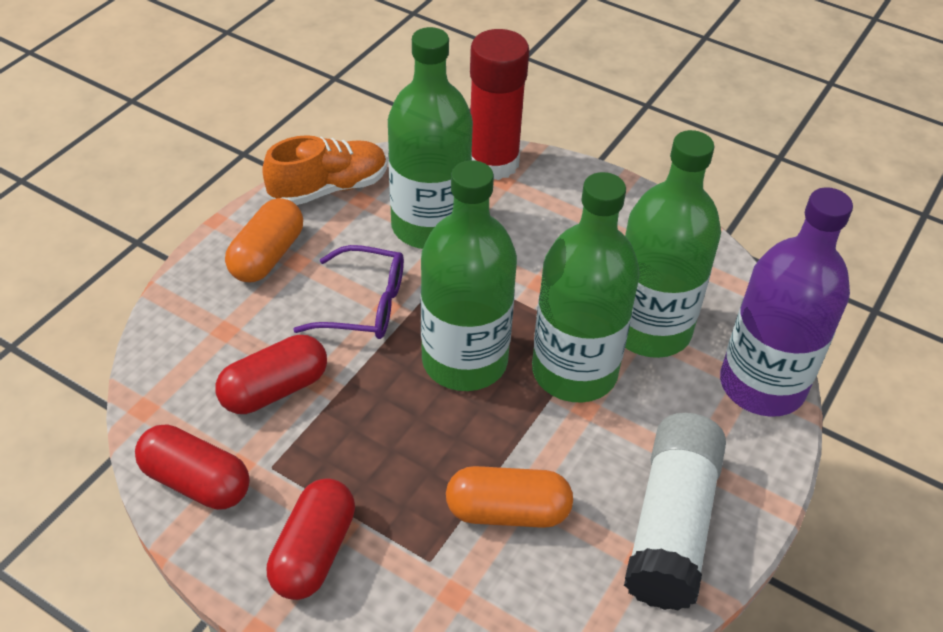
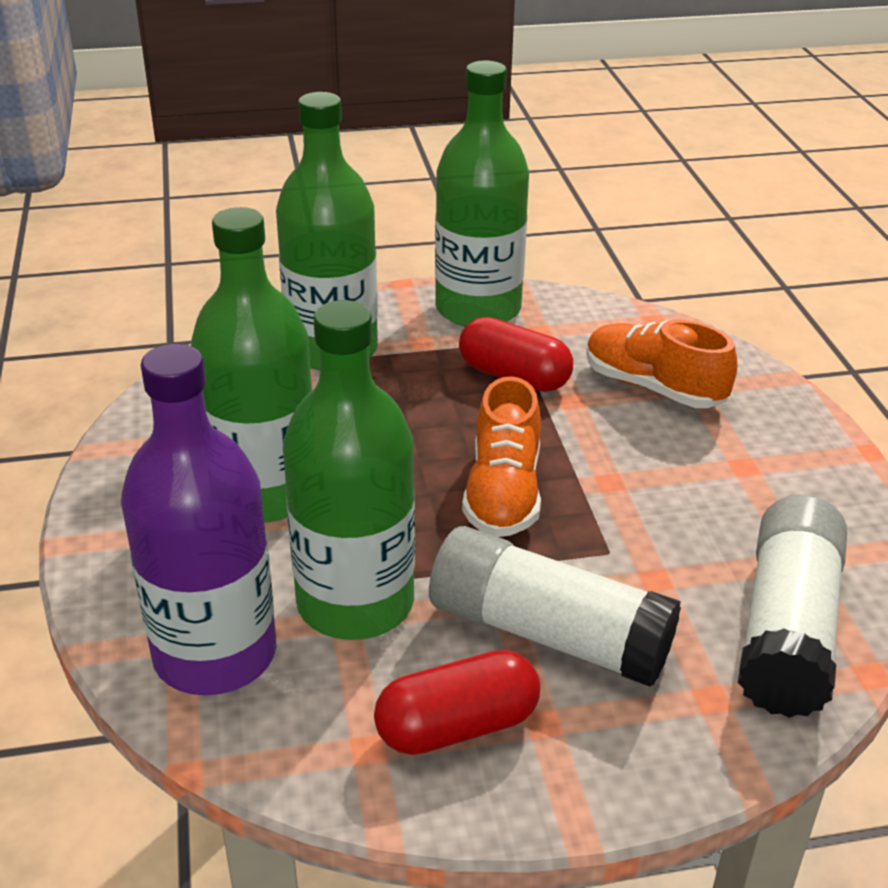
orange capsule: 2 -> 0
orange shoe: 1 -> 2
purple glasses: 1 -> 0
red capsule: 3 -> 2
red glue stick: 1 -> 0
white glue stick: 1 -> 2

